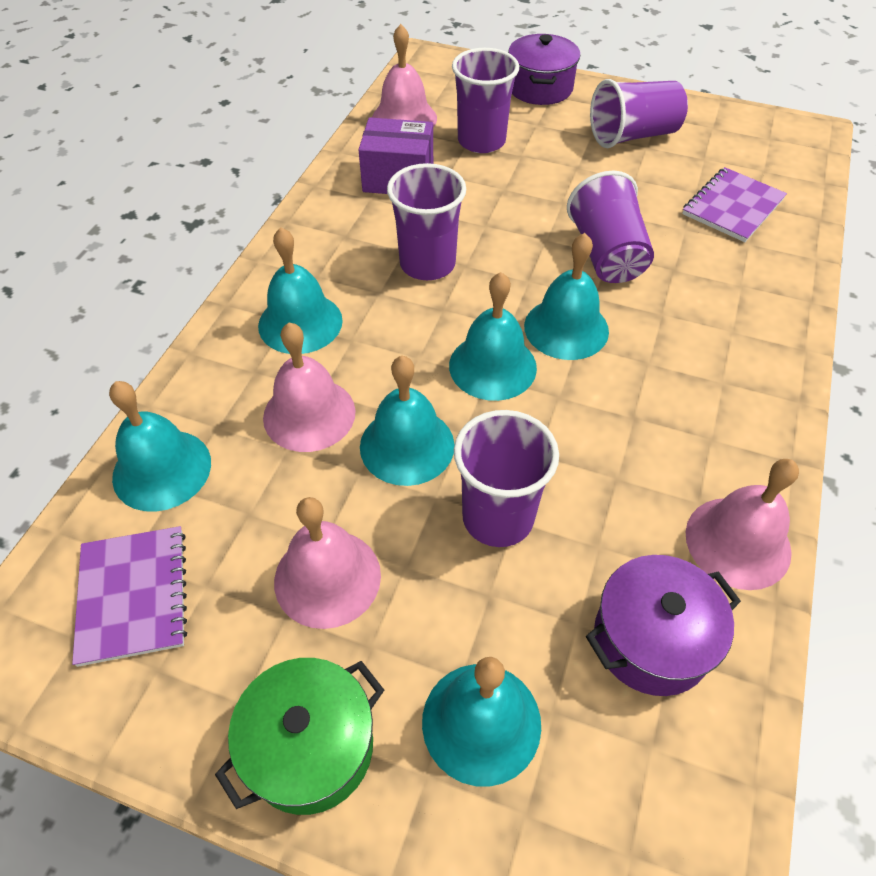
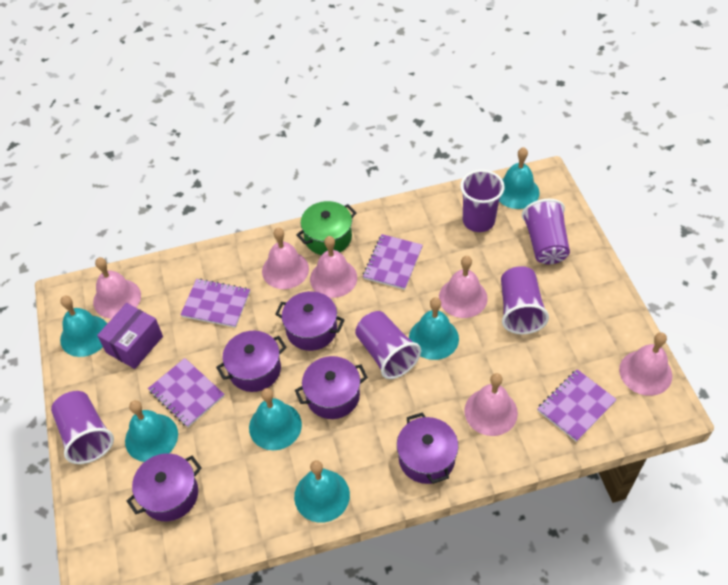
pink bell: 4 -> 6
purple notebook: 2 -> 4
purple pot: 2 -> 5

